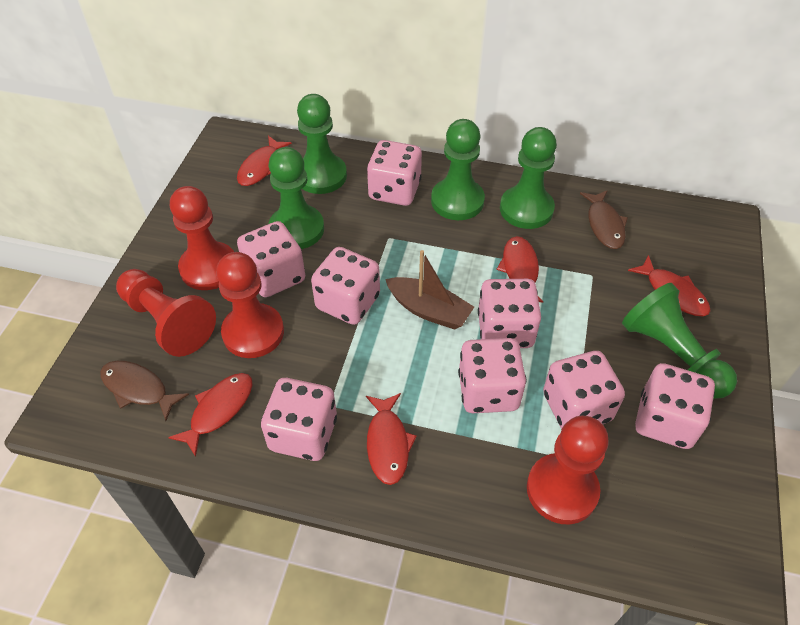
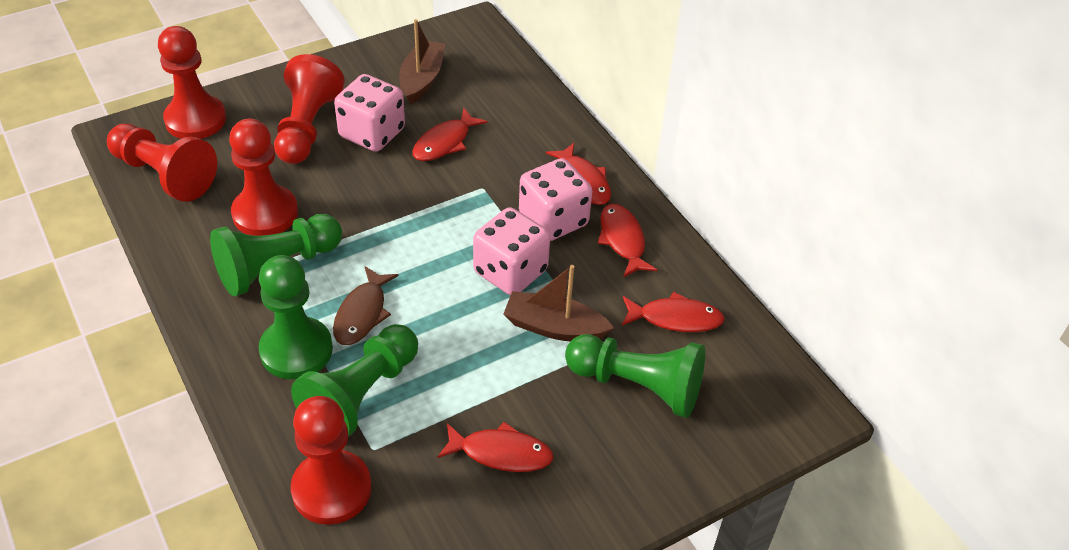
brown boat: 1 -> 2
brown fish: 2 -> 1
green pawn: 5 -> 4
pink dice: 8 -> 3
red pawn: 4 -> 5

